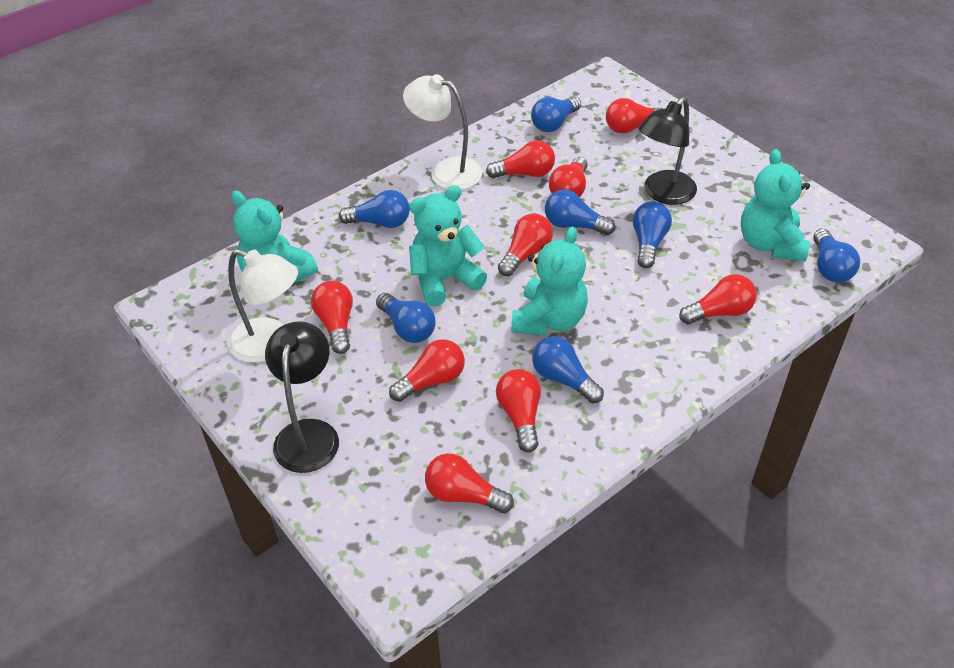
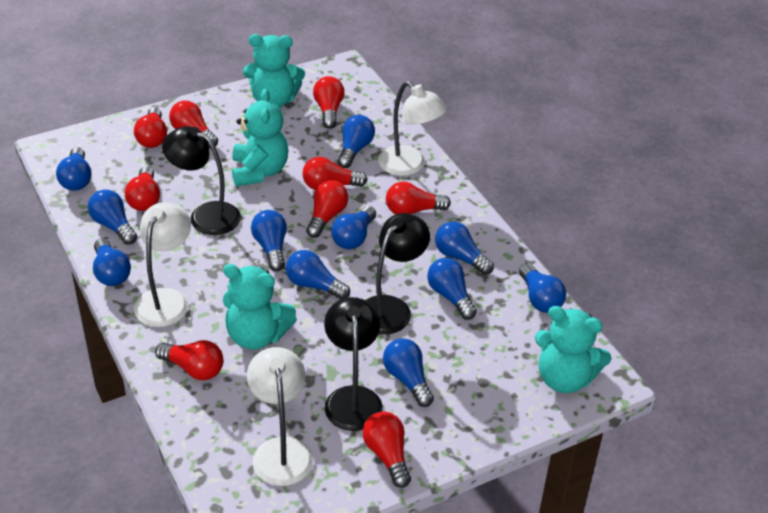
black lamp: 2 -> 3
blue light bulb: 7 -> 11
white lamp: 2 -> 3

